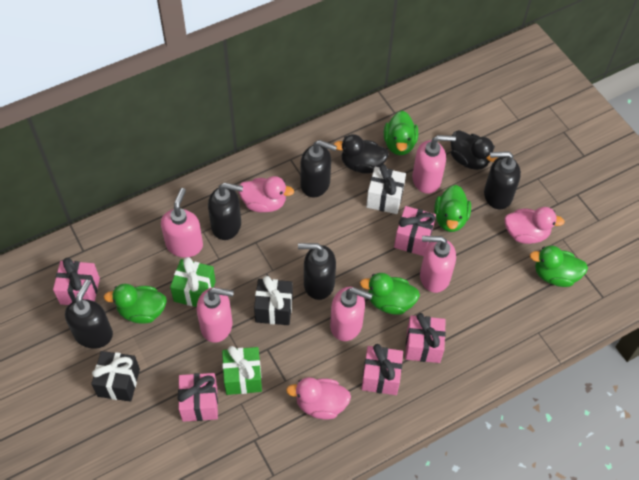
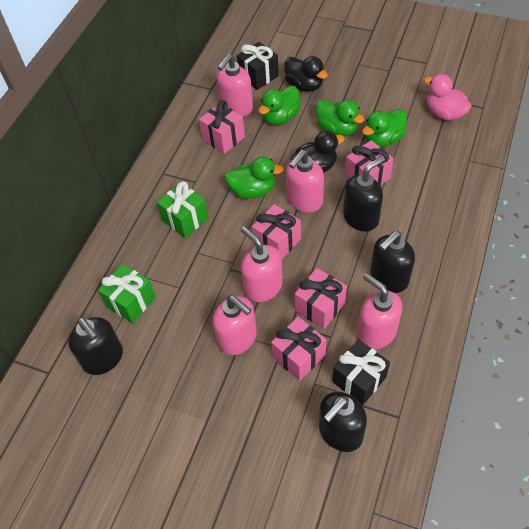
black soap dispenser: 5 -> 4
green duck: 5 -> 4
pink duck: 3 -> 1
white gift: 1 -> 0

